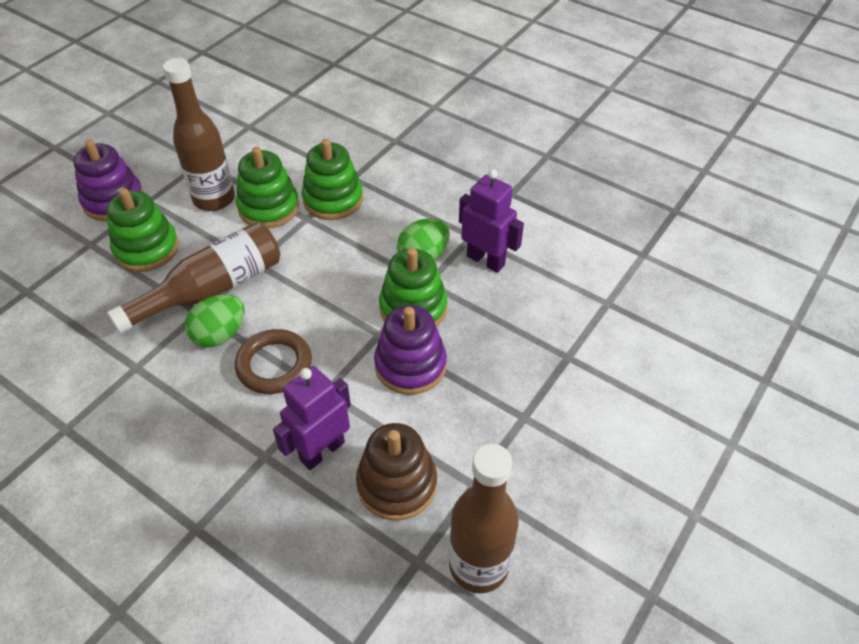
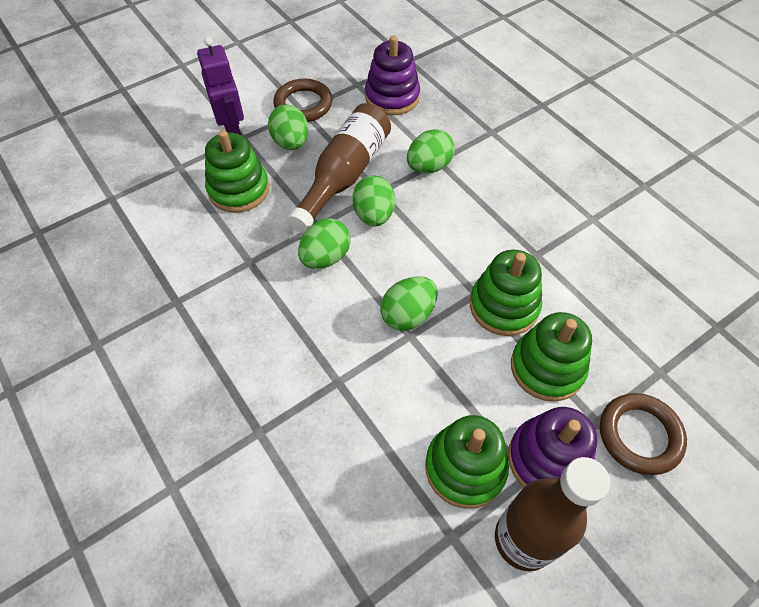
brown bottle: 3 -> 2
brown ring: 1 -> 2
brown stacking toy: 1 -> 0
green egg: 2 -> 5
purple robot: 2 -> 1

